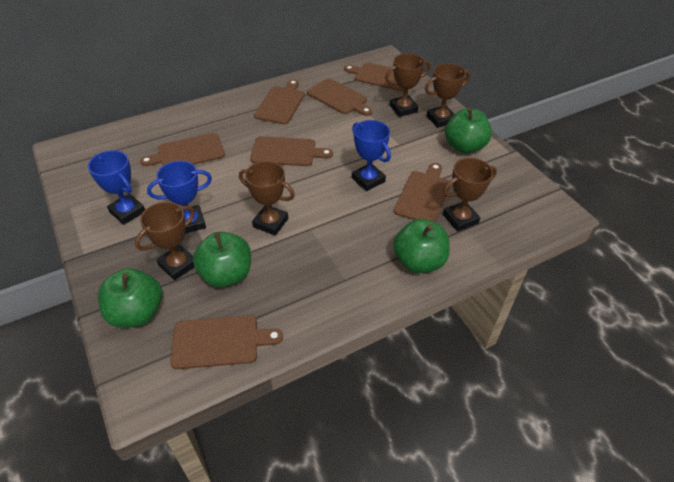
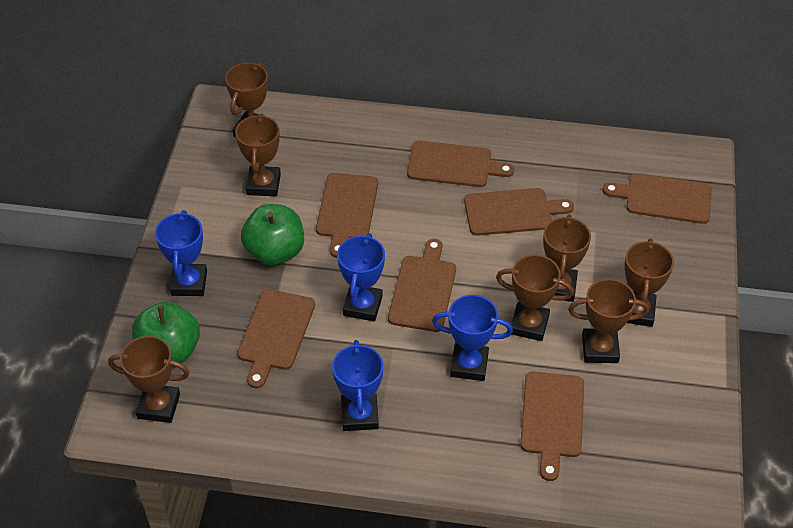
blue trophy: 3 -> 4
brown trophy: 5 -> 7
green apple: 4 -> 2

